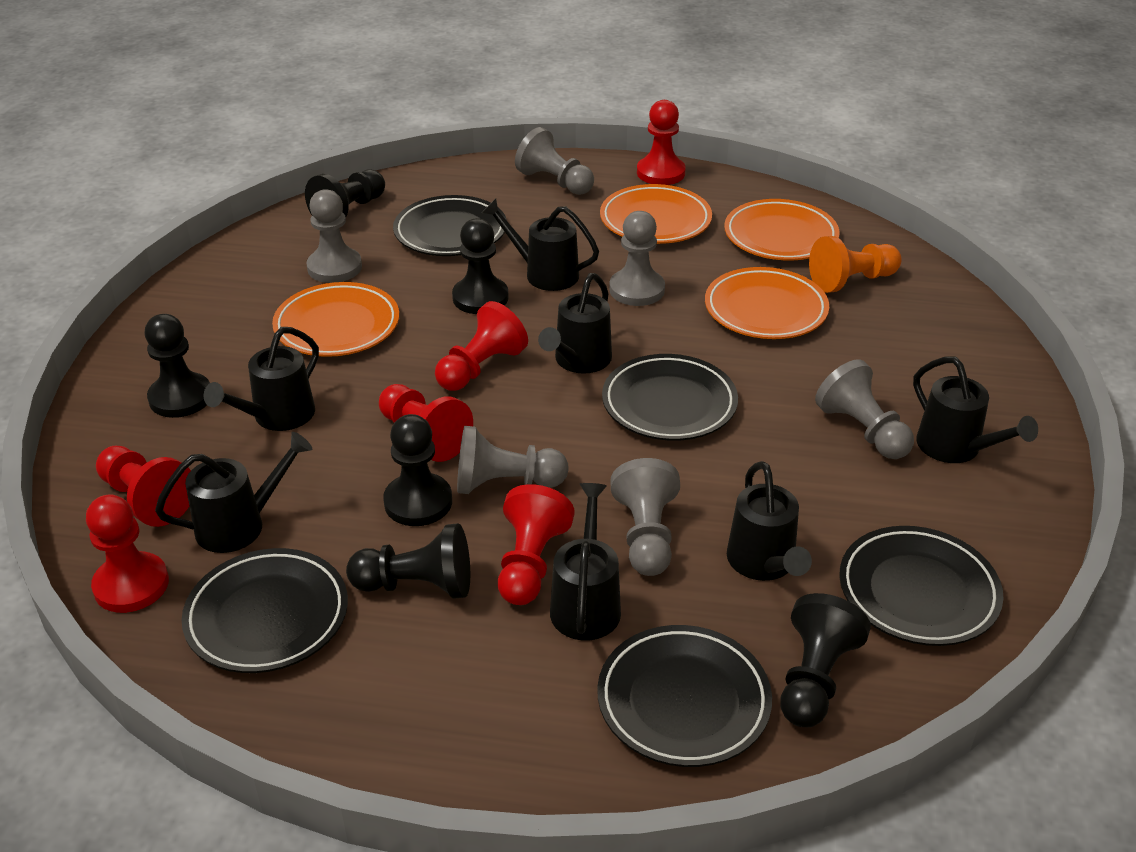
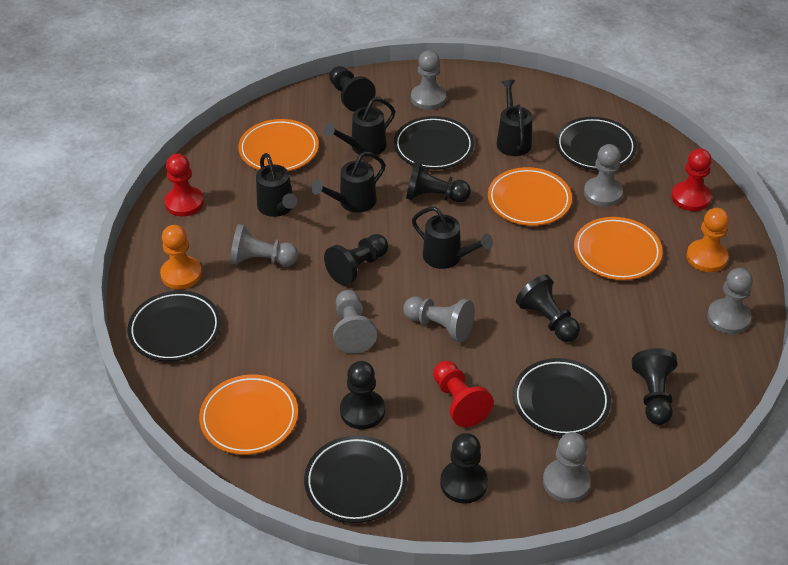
black pawn: 6 -> 7
black watering can: 7 -> 5
grey pawn: 6 -> 7
orange pawn: 1 -> 2
red pawn: 6 -> 3

